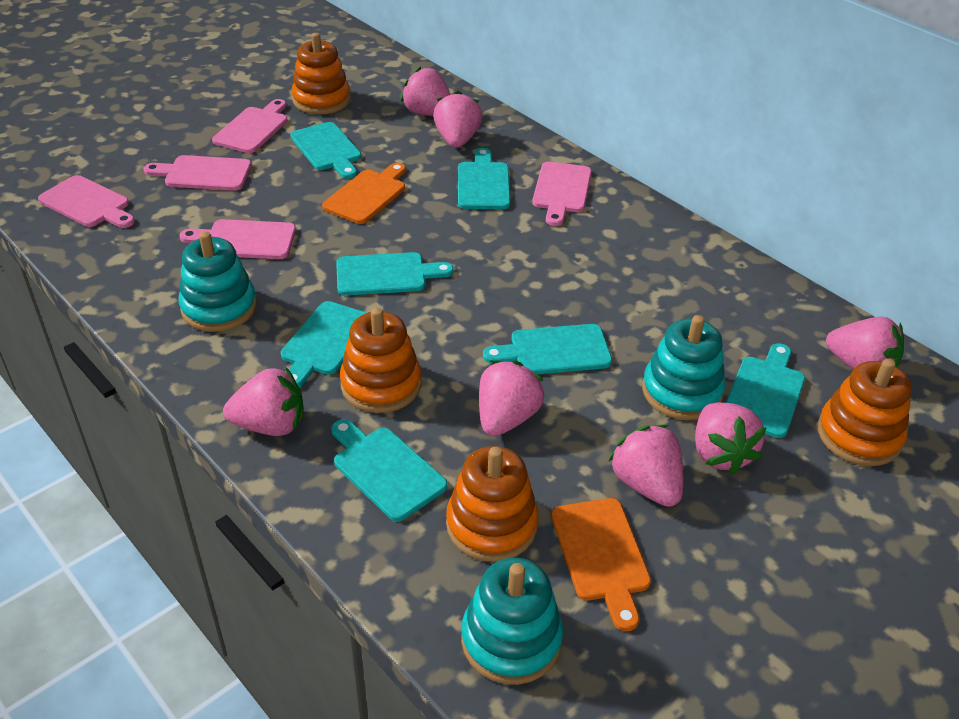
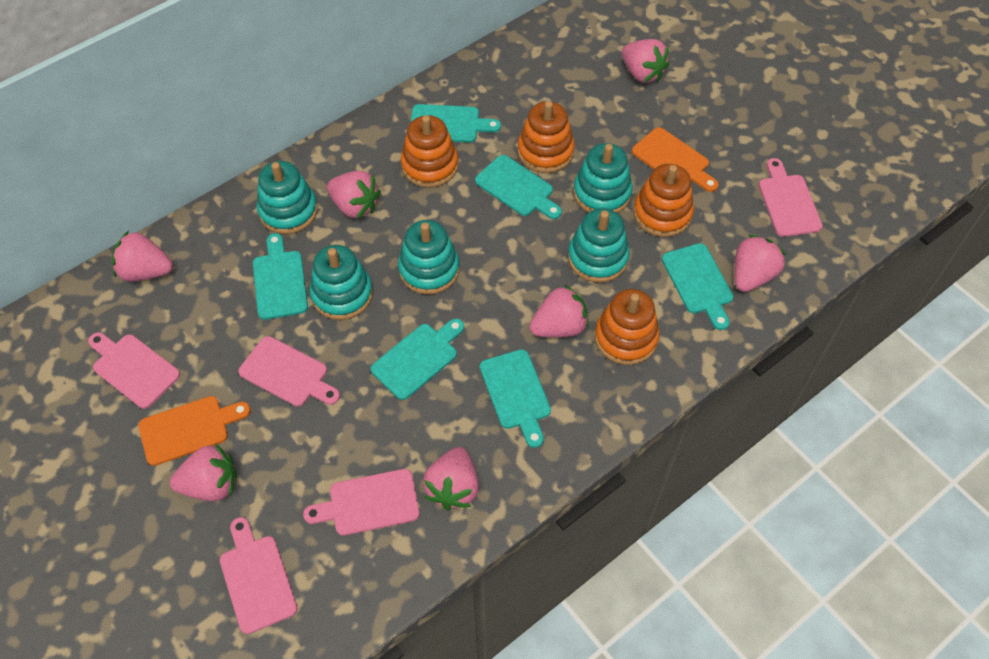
turquoise cutting board: 7 -> 6
turquoise stacking toy: 3 -> 5

